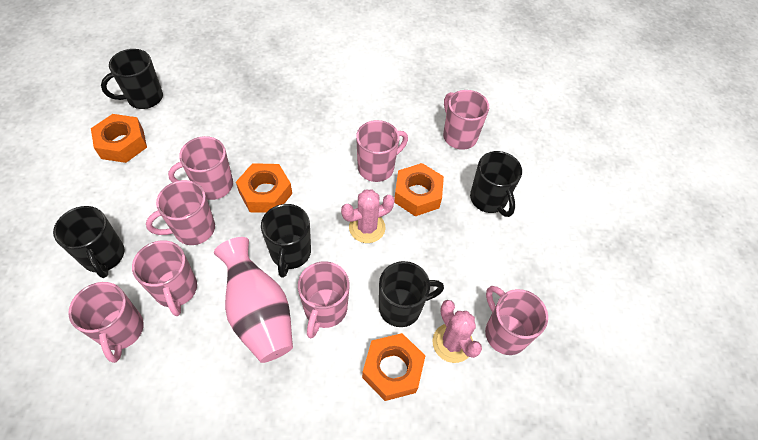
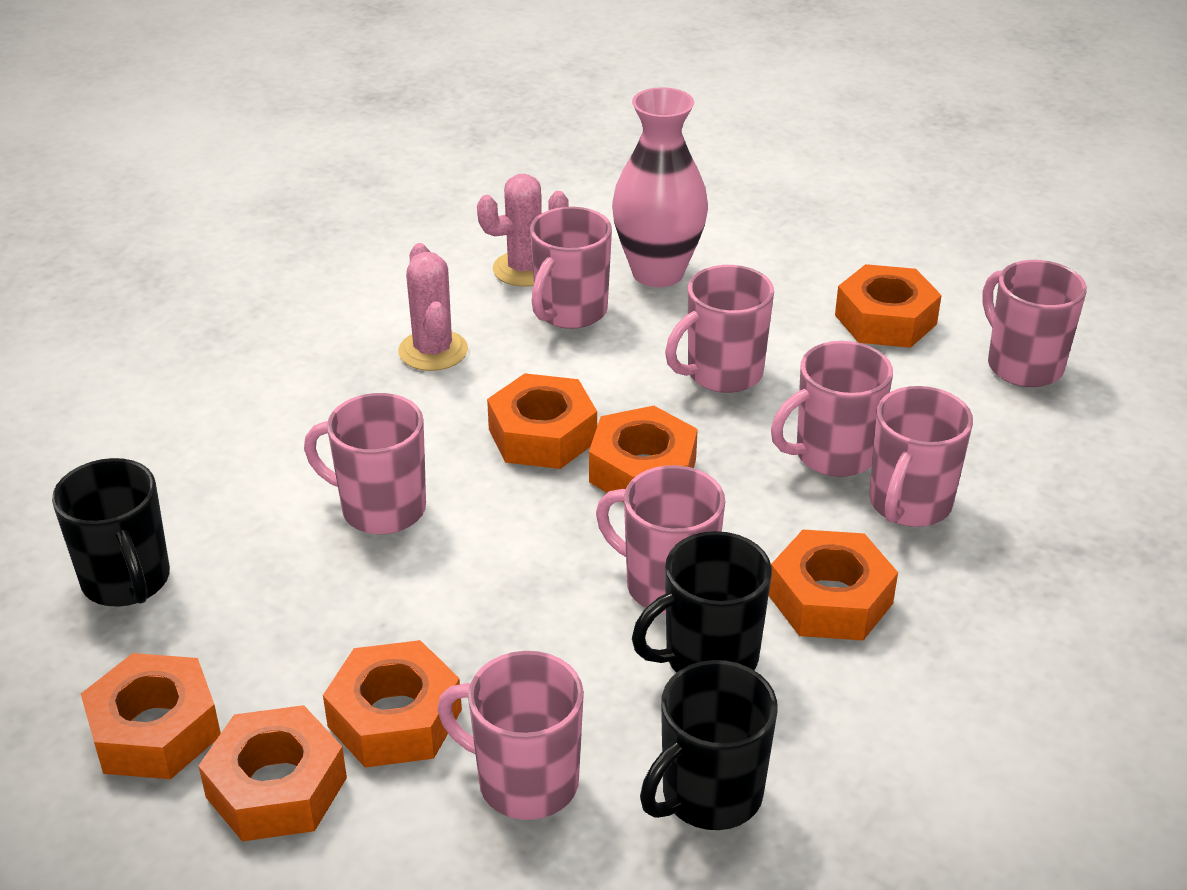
black mug: 5 -> 3
orange nut: 4 -> 7

